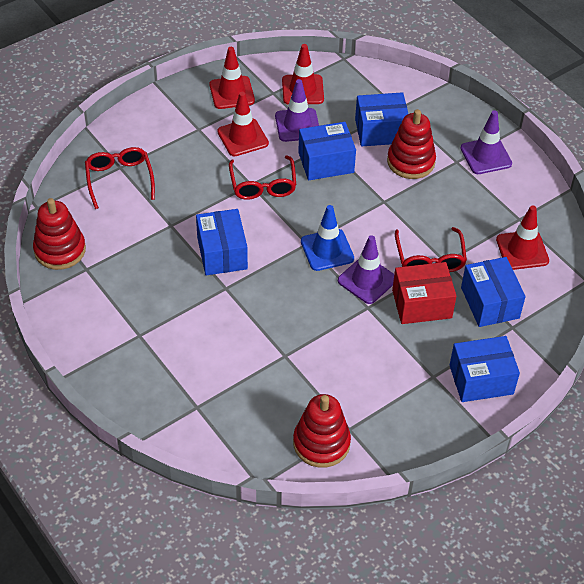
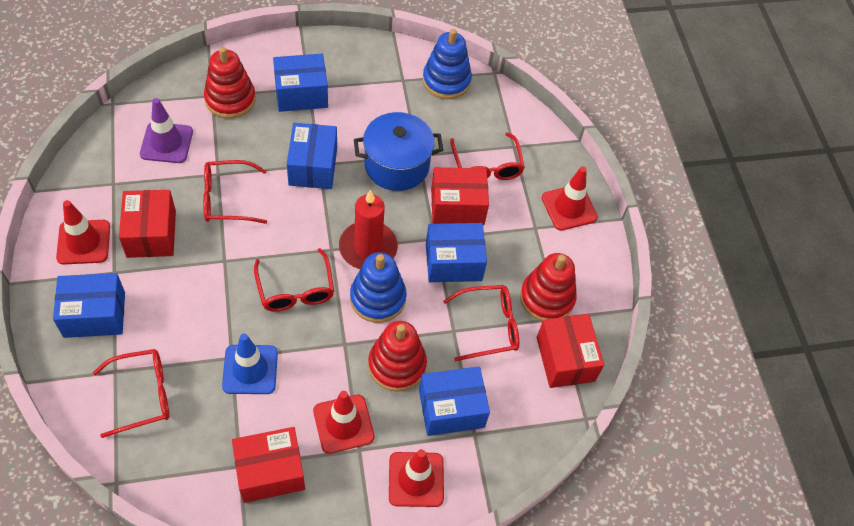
blue pot: 0 -> 1
blue stacking toy: 0 -> 2
purple traffic cone: 3 -> 1
red box: 1 -> 4
red candle: 0 -> 1
red glasses: 3 -> 5

